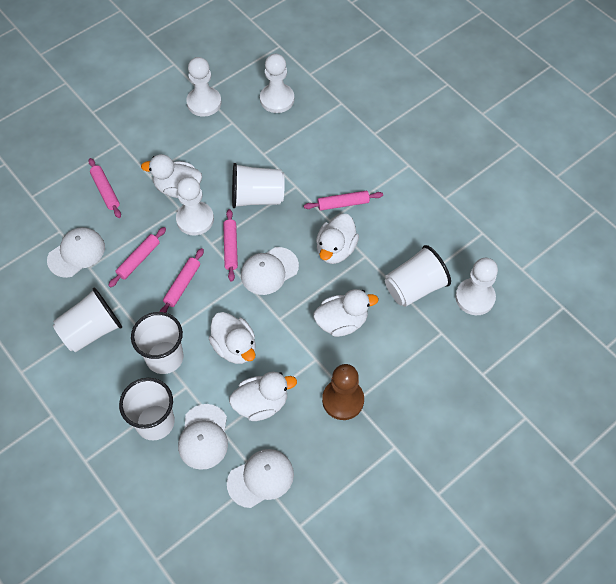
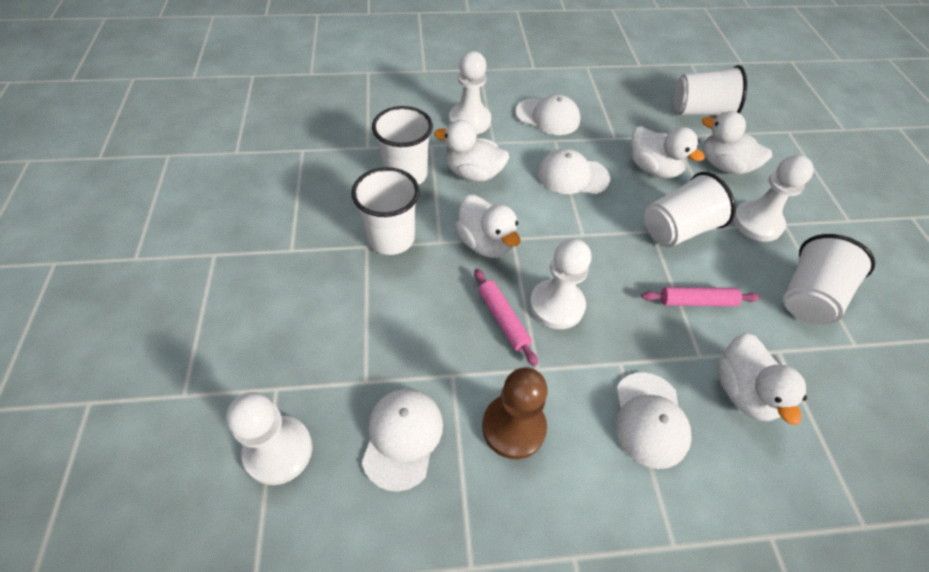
pink rolling pin: 5 -> 2

